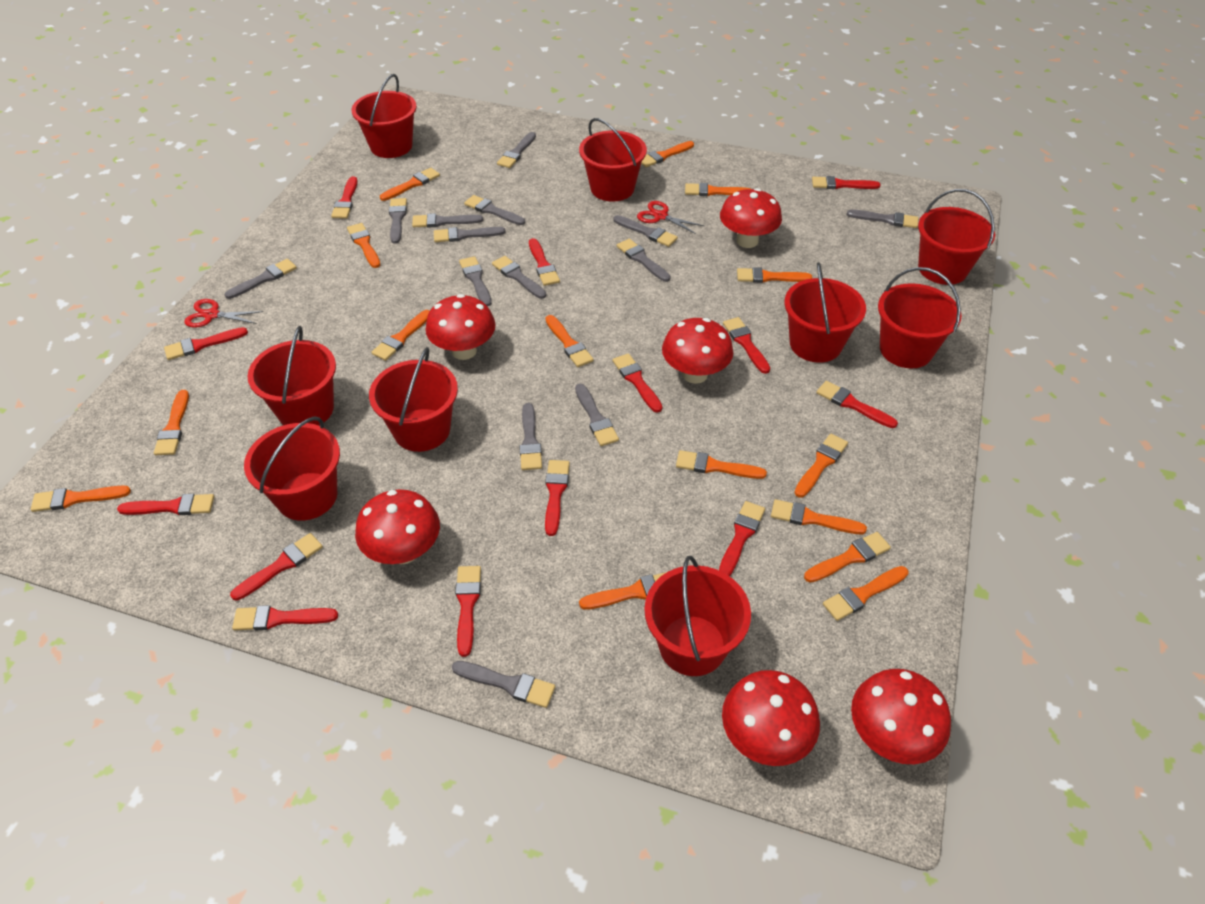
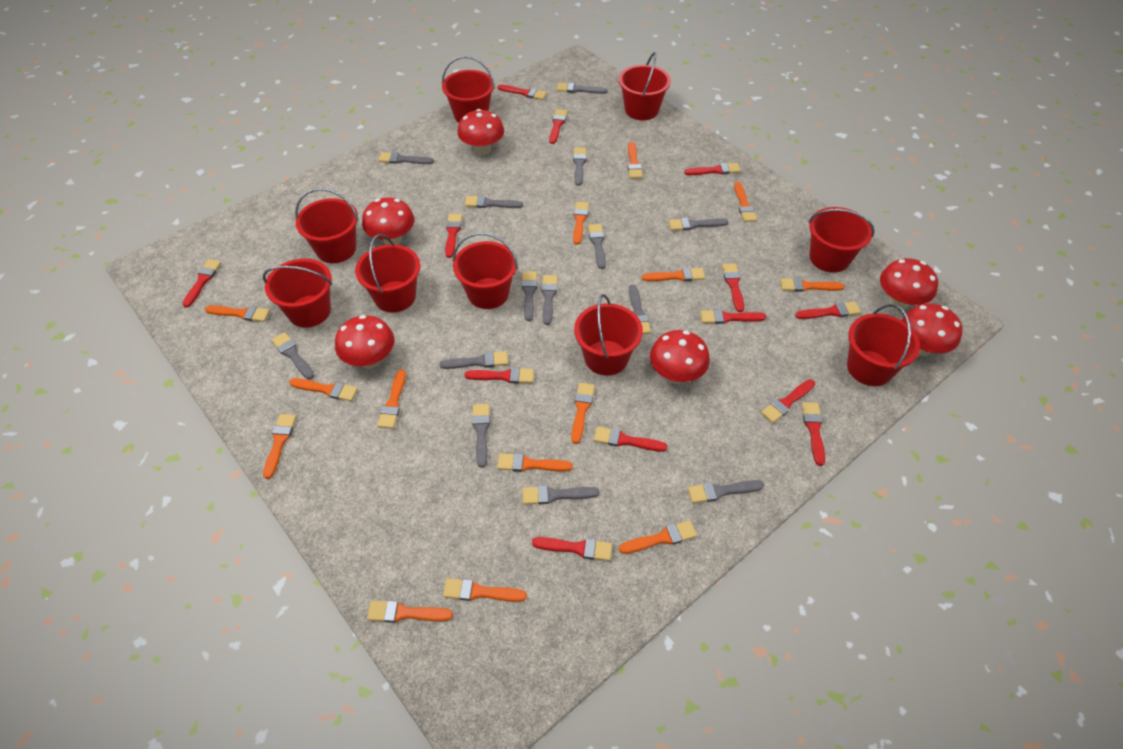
orange brush: 15 -> 14
red scissors: 2 -> 0

